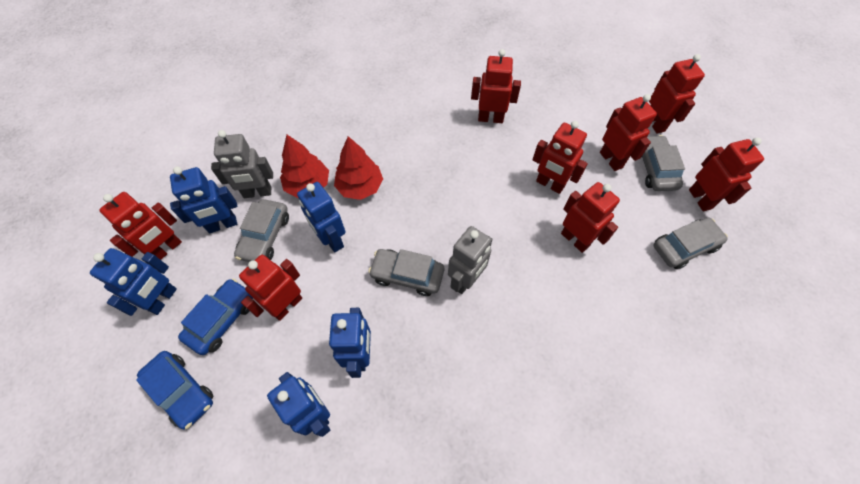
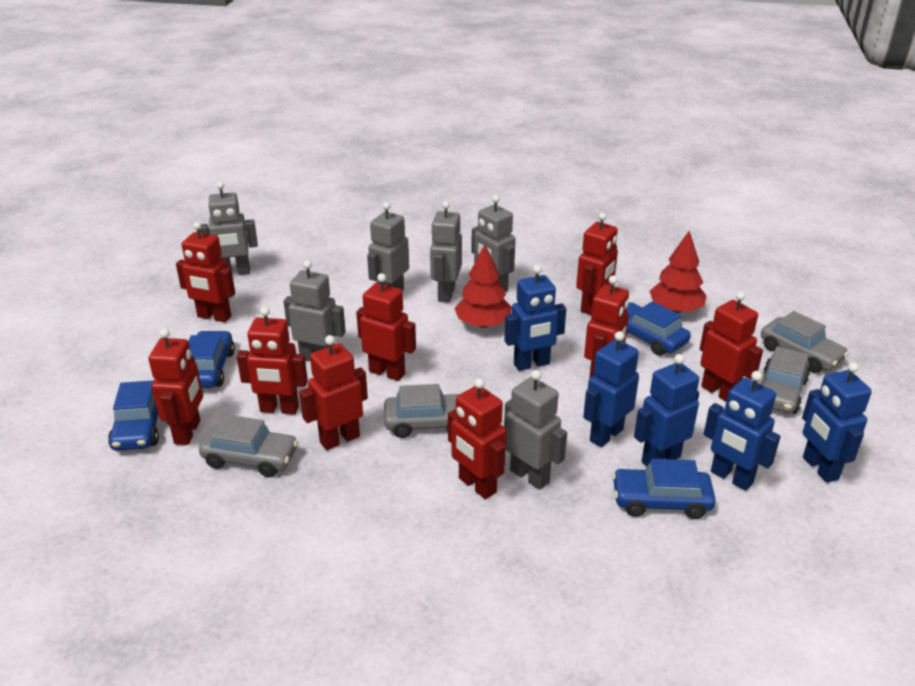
blue car: 2 -> 4
grey robot: 2 -> 6
red robot: 8 -> 9

